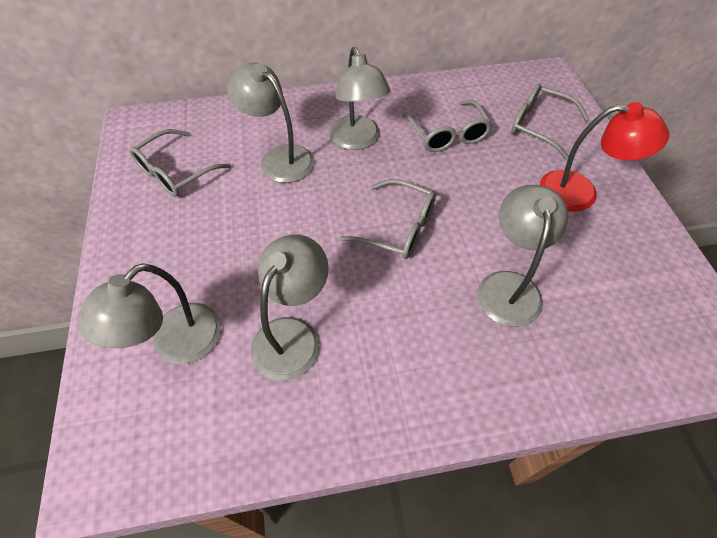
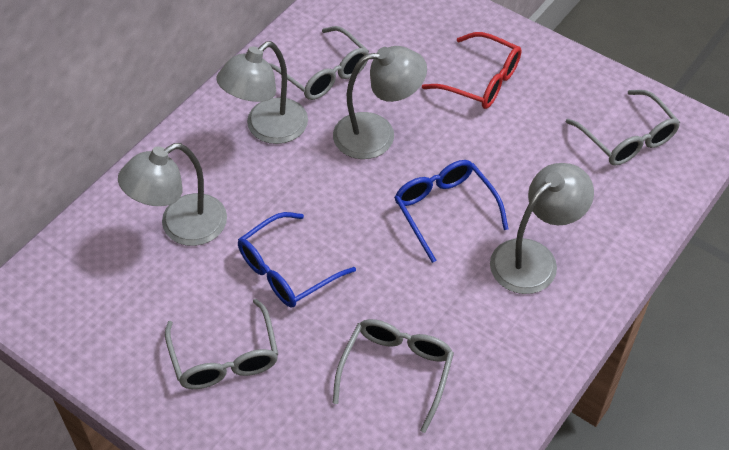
blue glasses: 0 -> 2
grey lamp: 5 -> 4
red glasses: 0 -> 1
red lamp: 1 -> 0

